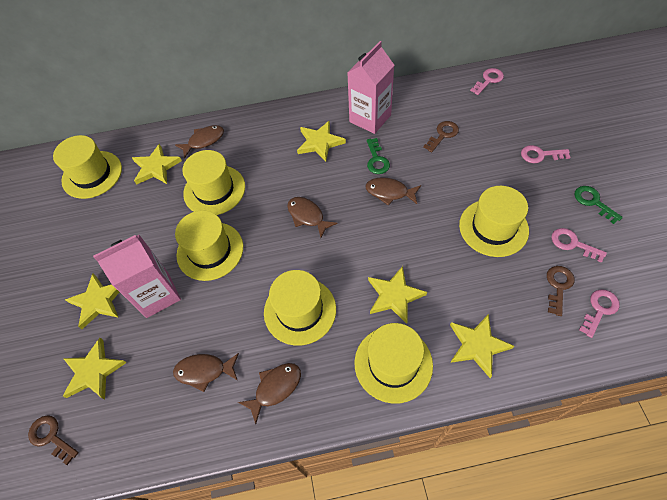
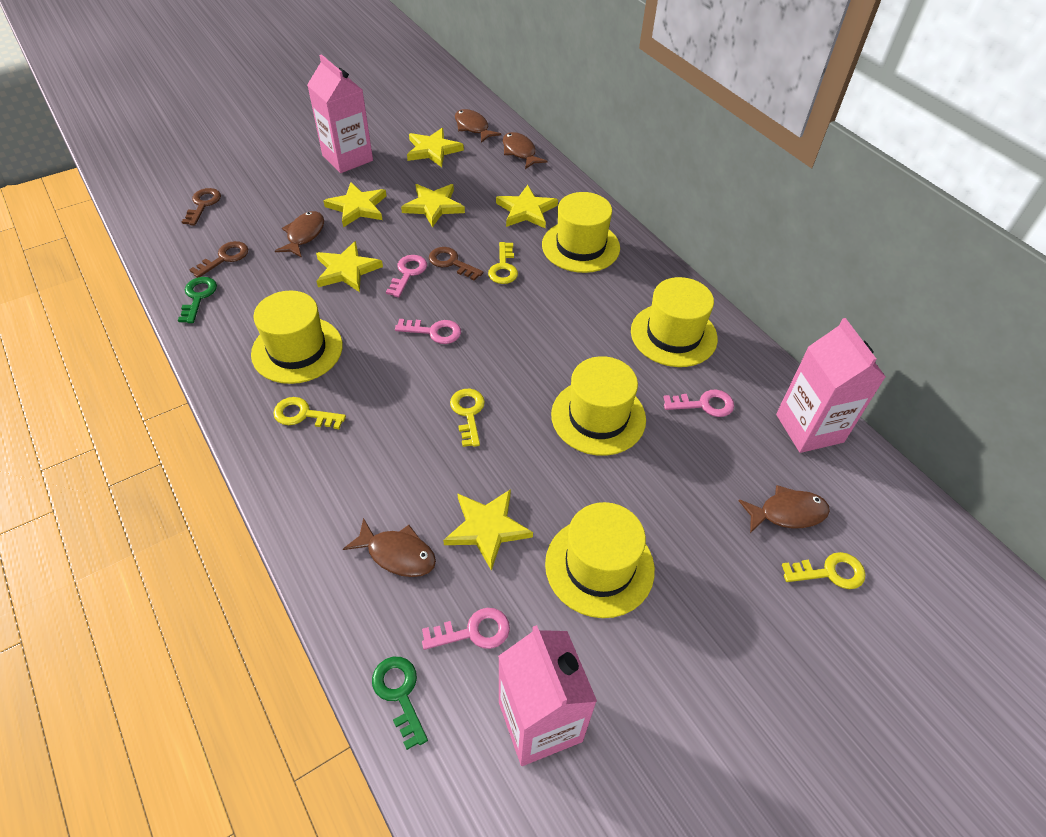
pink carton: 2 -> 3
yellow hat: 6 -> 5
yellow key: 0 -> 4

